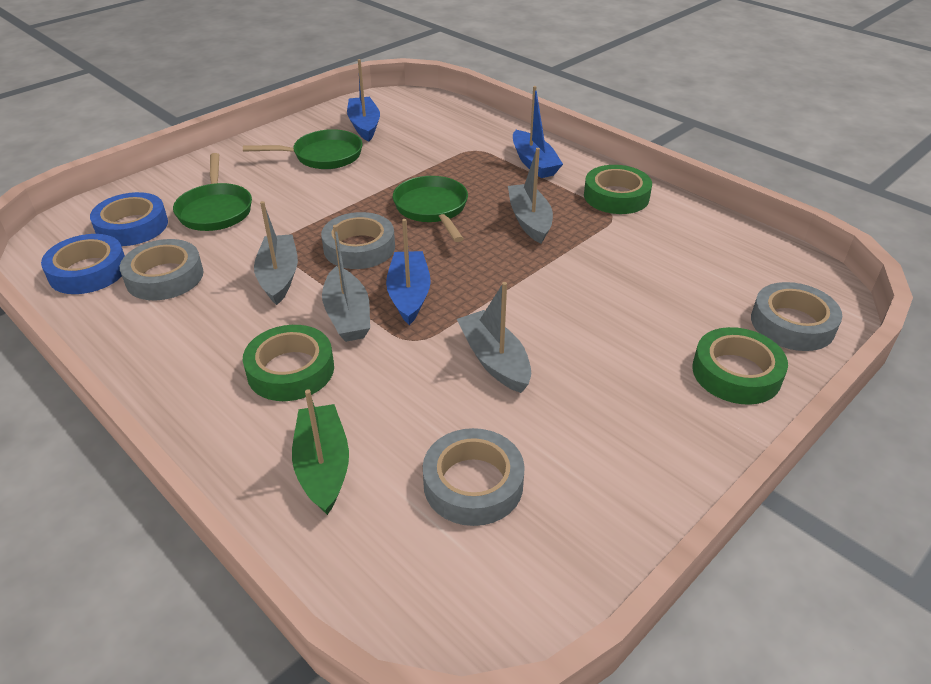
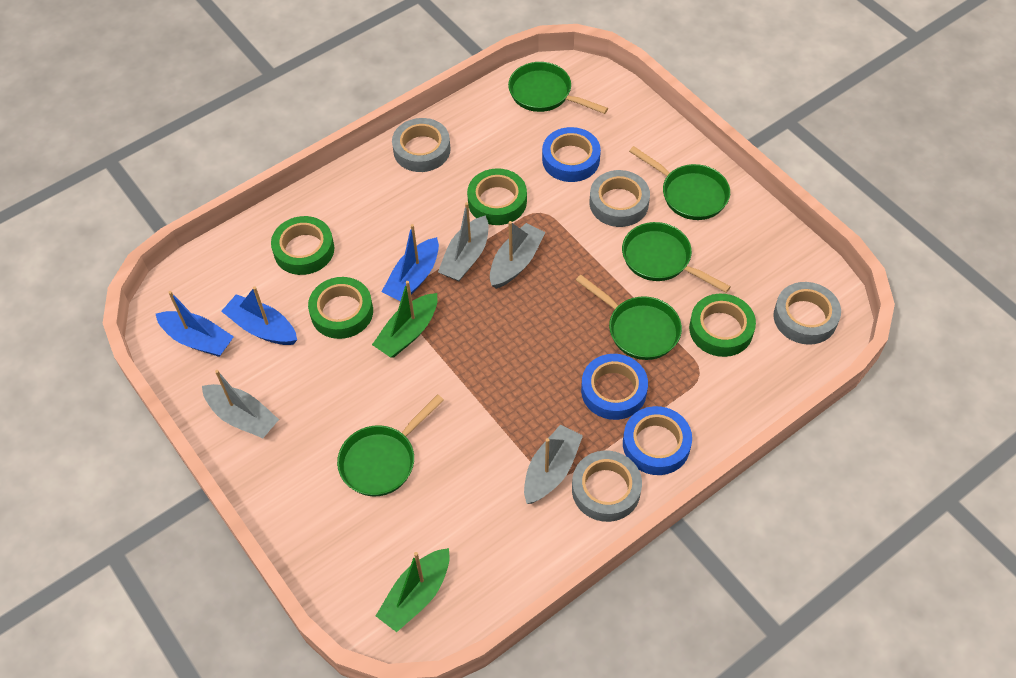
blue tape: 2 -> 3
green boat: 1 -> 2
green pan: 3 -> 5
green tape: 3 -> 4

